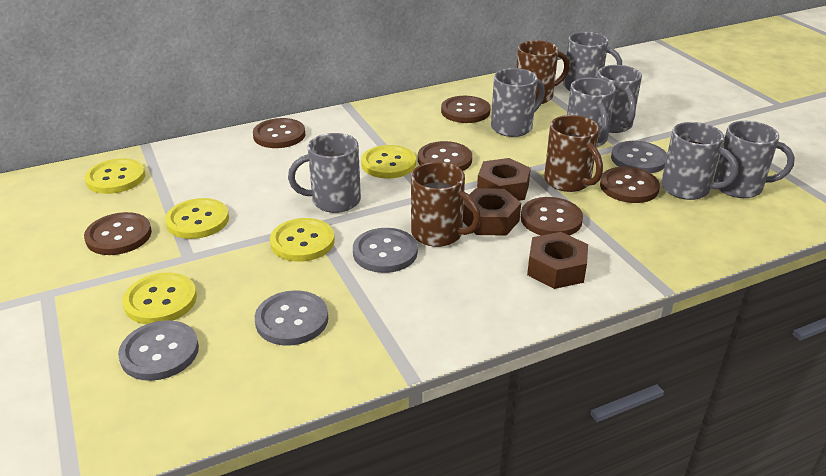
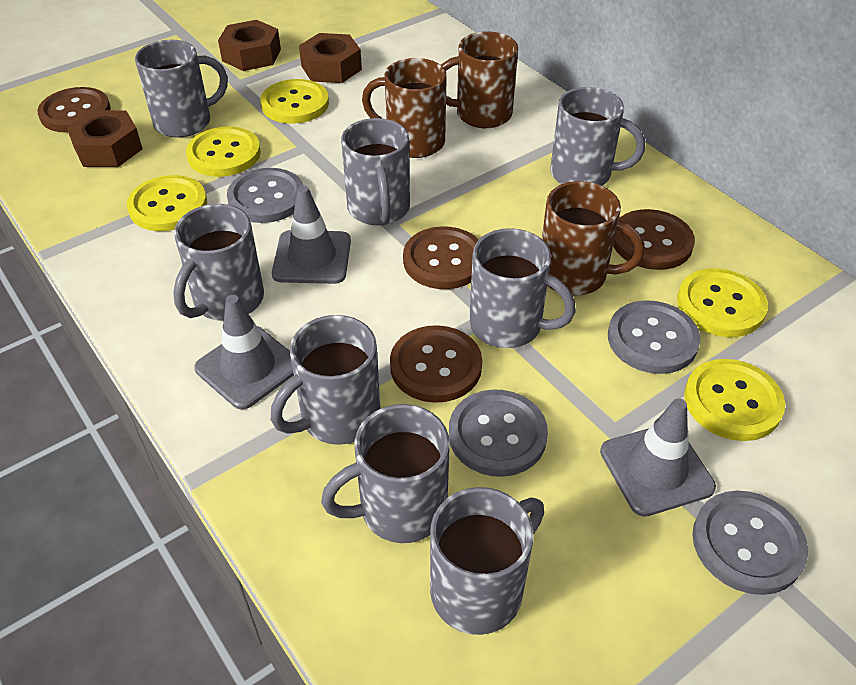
brown button: 6 -> 4
grey mug: 7 -> 8
grey traffic cone: 0 -> 3

